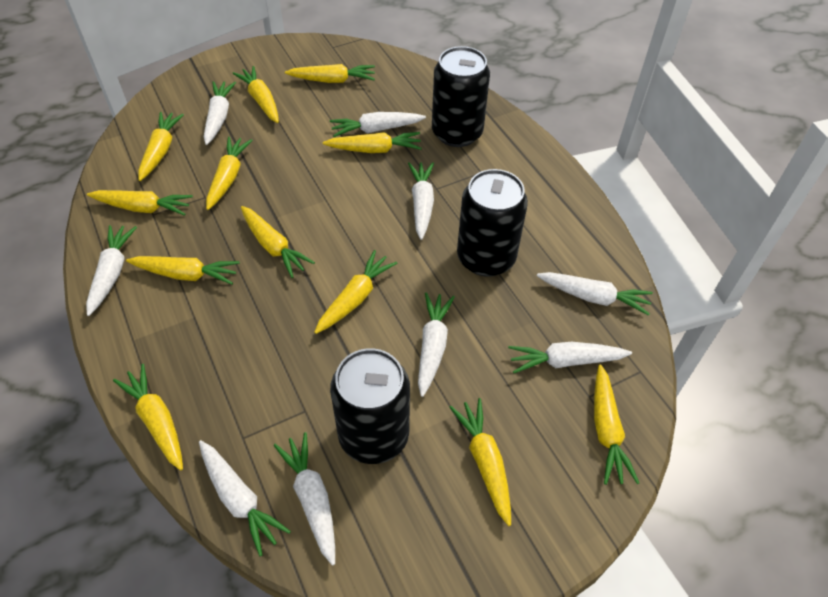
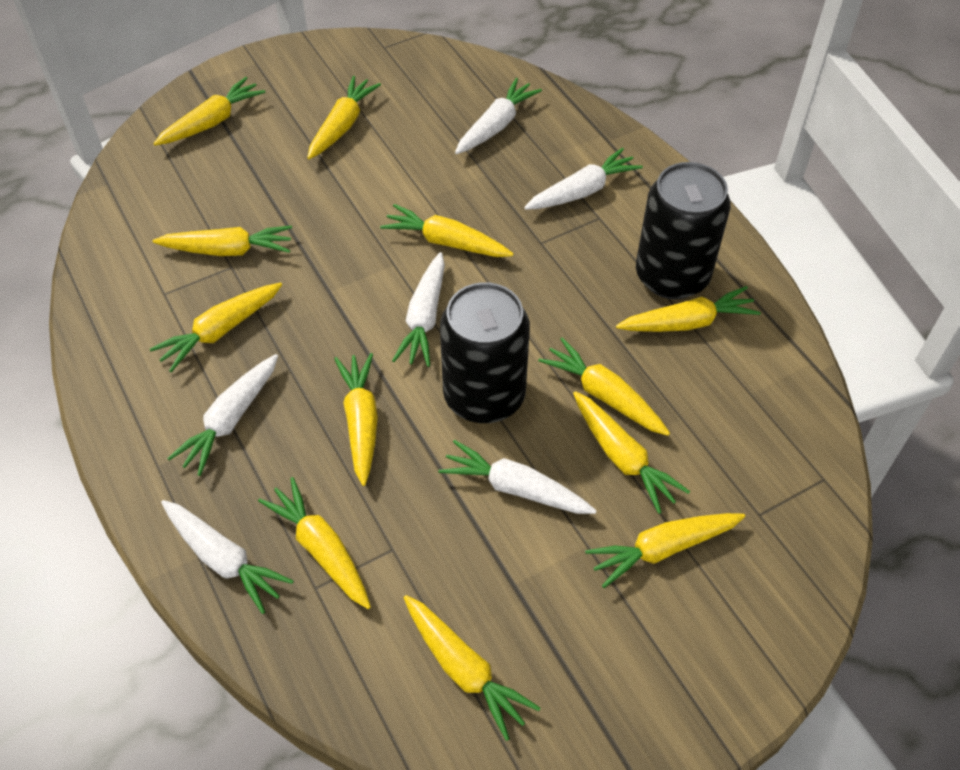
black can: 3 -> 2
white carrot: 9 -> 6

